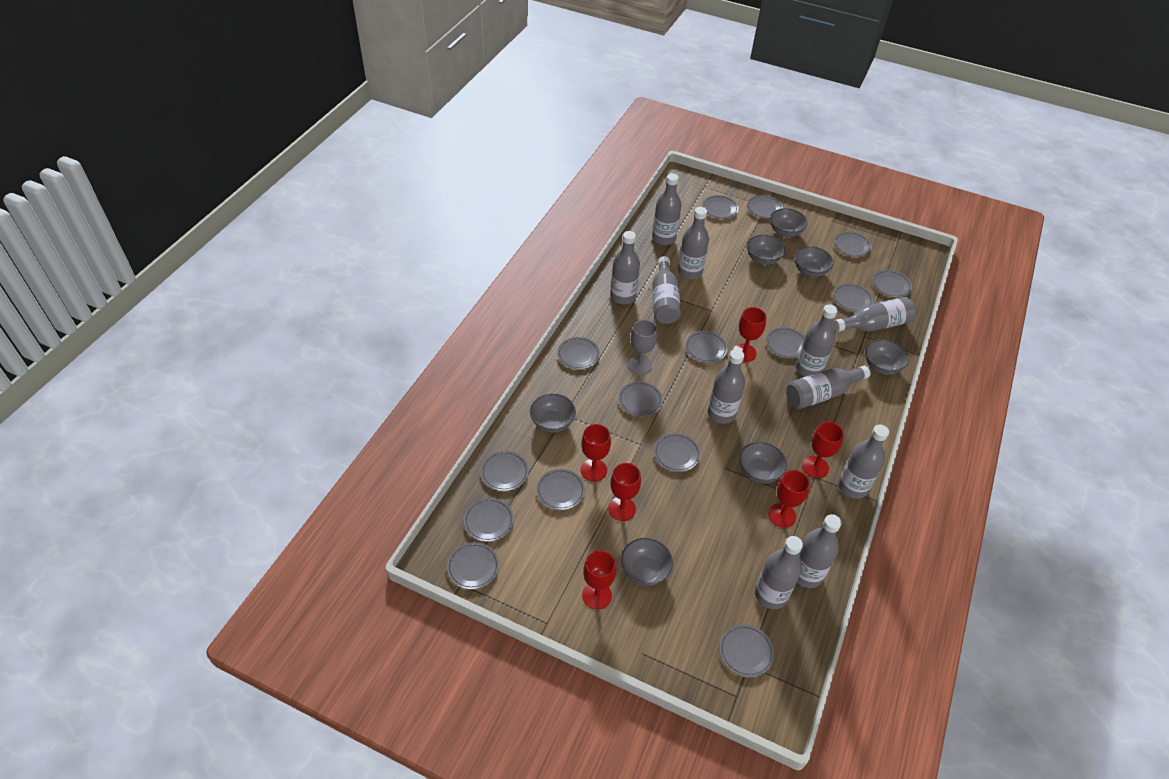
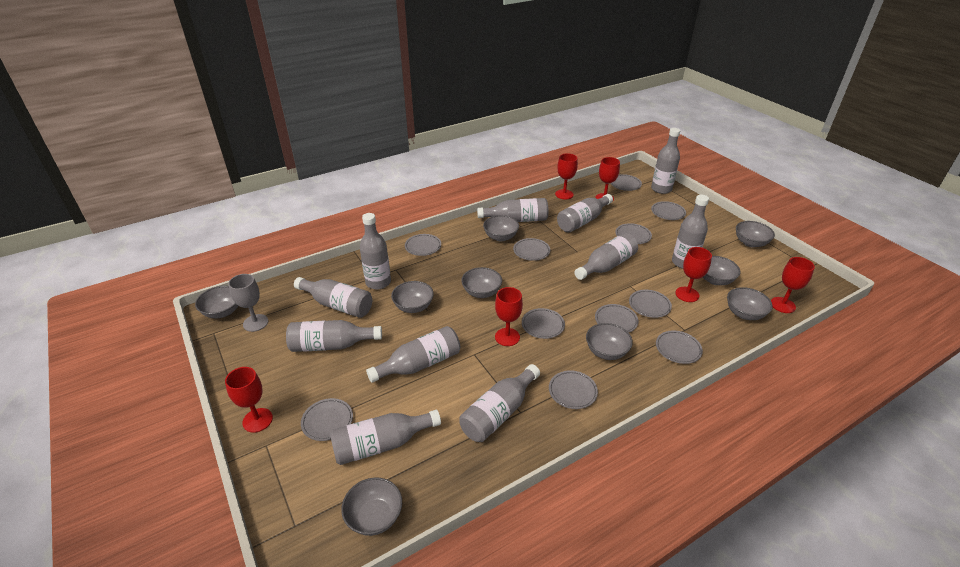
grey bowl: 7 -> 9
grey plate: 15 -> 11

